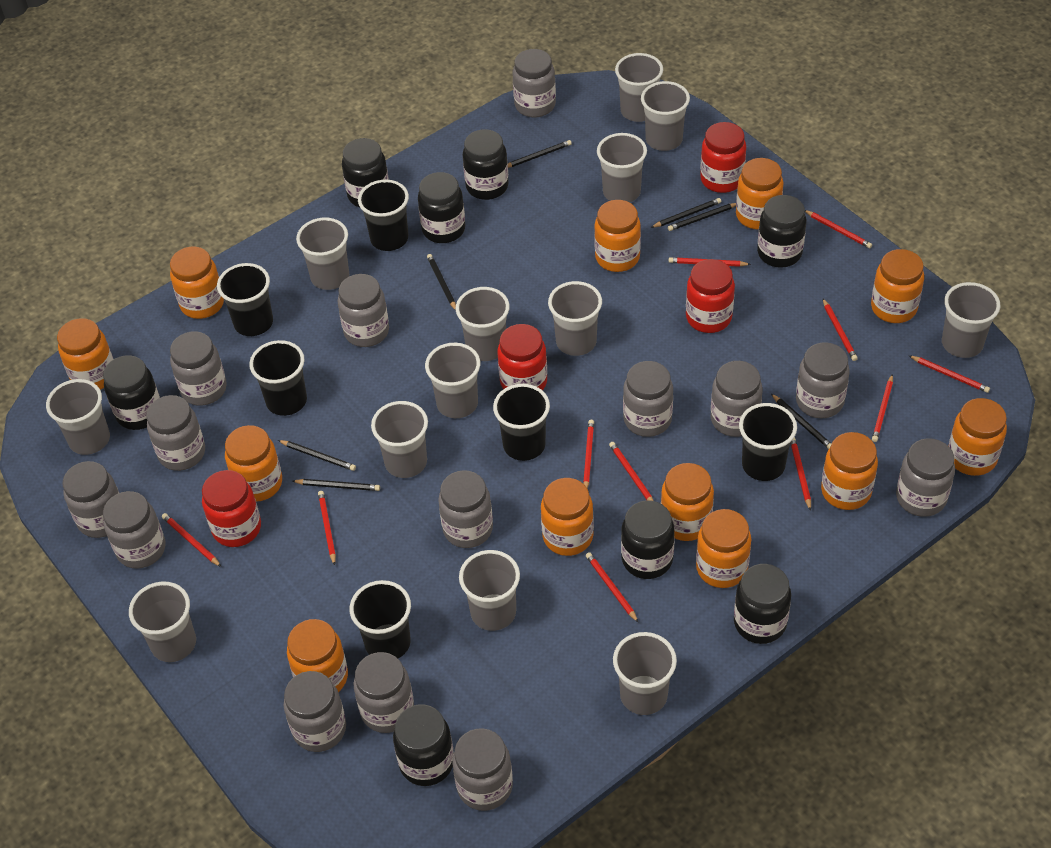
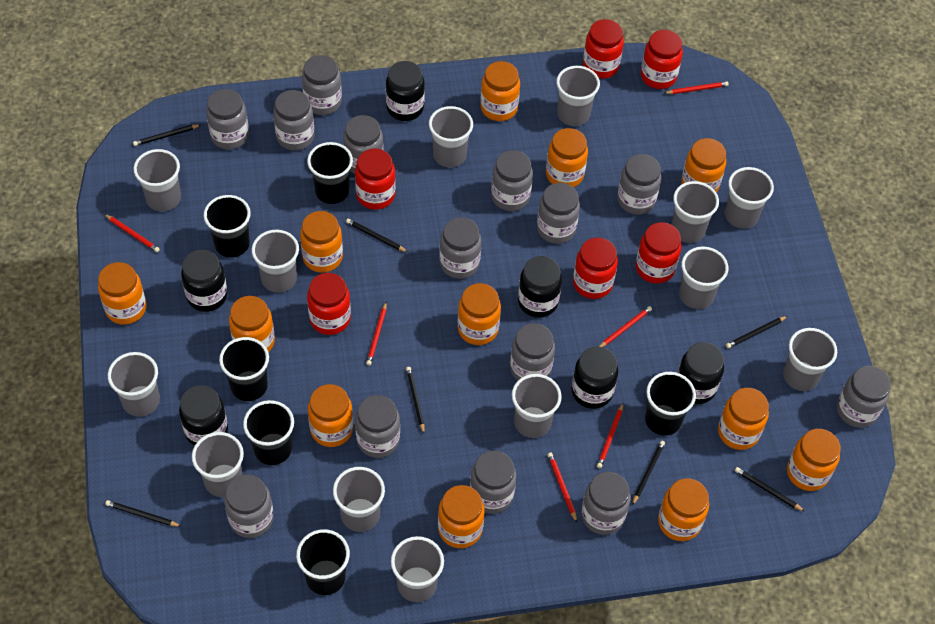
black jar: 8 -> 6
red jar: 4 -> 6
red pencil: 11 -> 6

